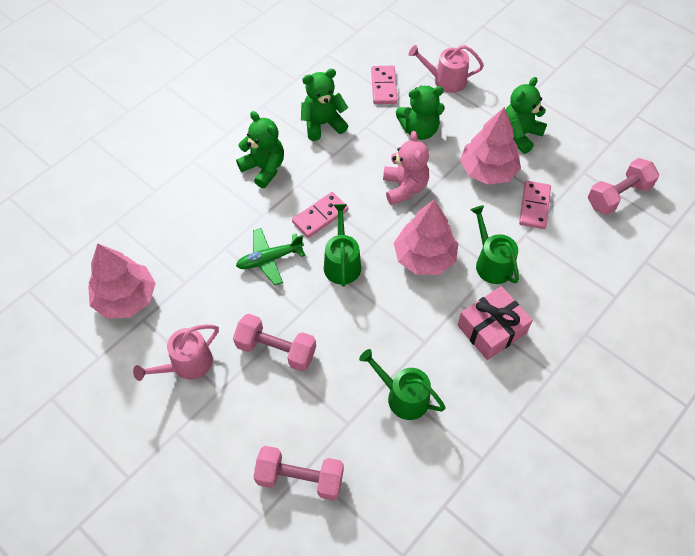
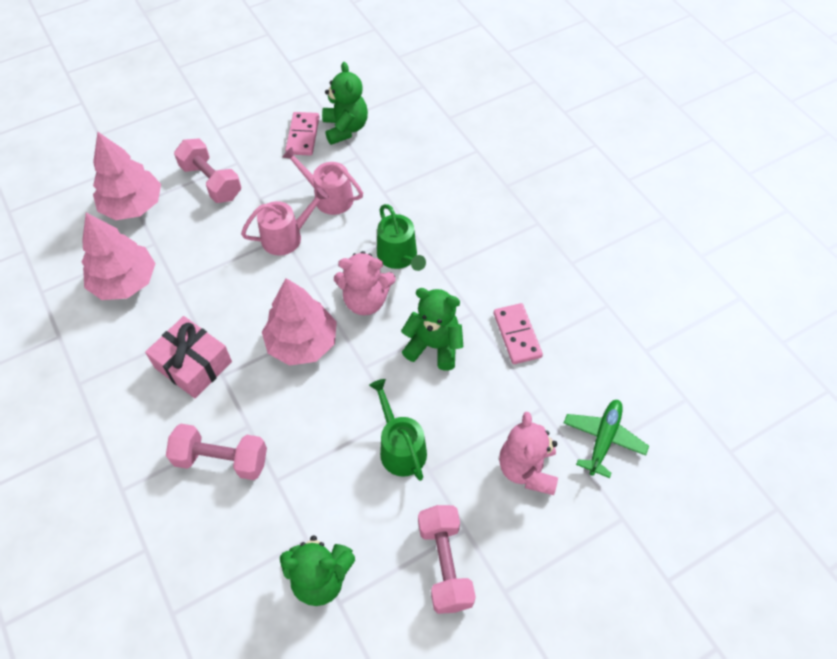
green teddy bear: 4 -> 3
green watering can: 3 -> 2
pink domino: 3 -> 2
pink teddy bear: 1 -> 2

